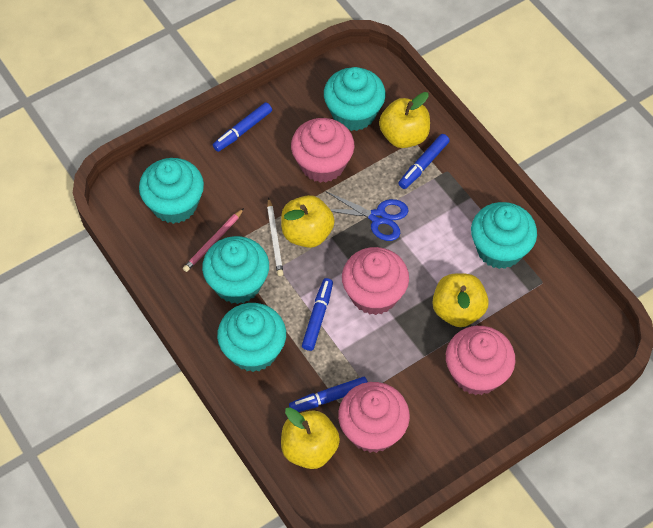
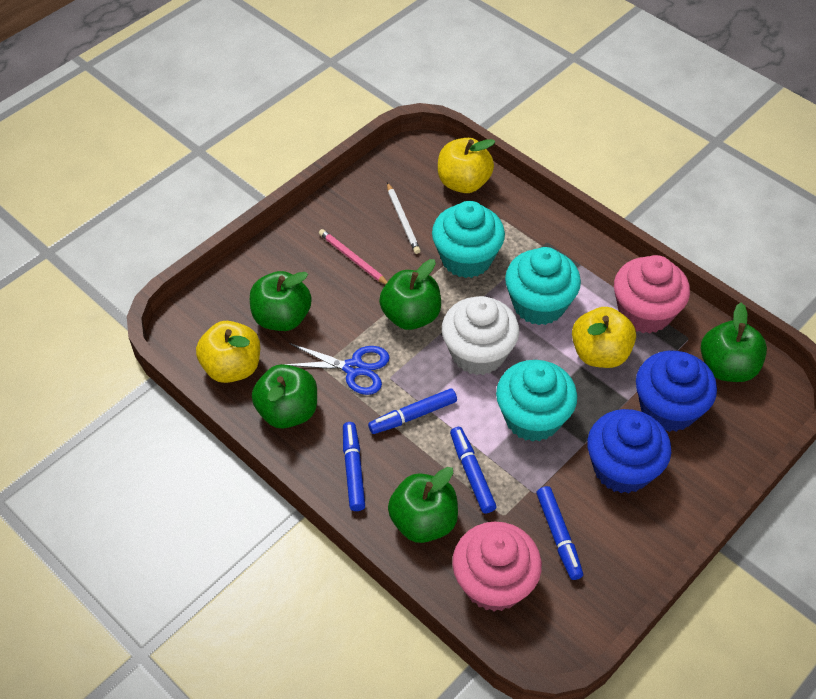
blue cupcake: 0 -> 2
green apple: 0 -> 5
pink cupcake: 4 -> 2
turquoise cupcake: 5 -> 3
white cupcake: 0 -> 1
yellow apple: 4 -> 3

